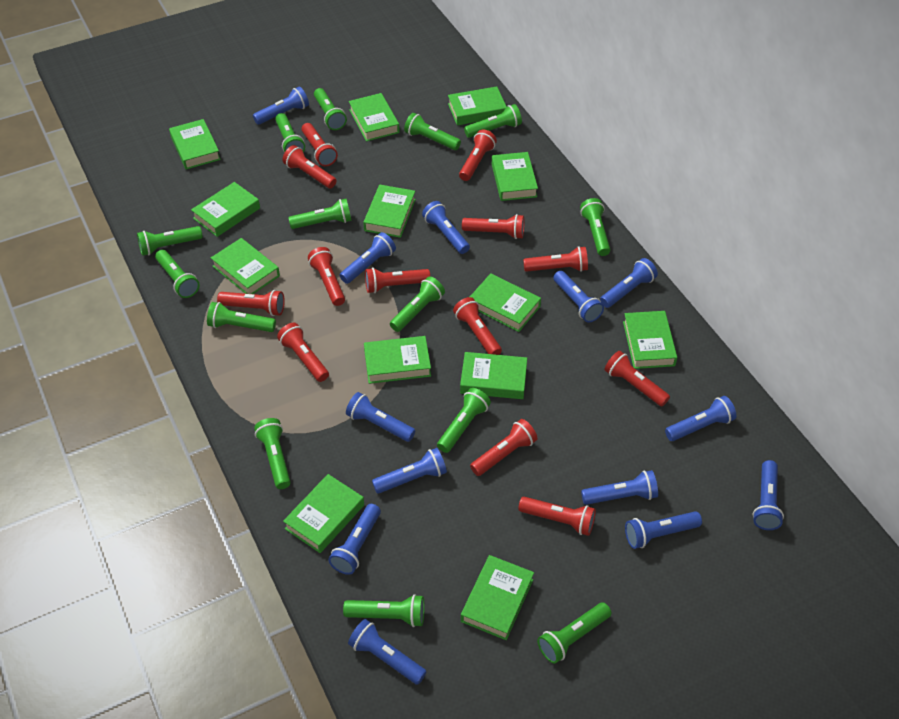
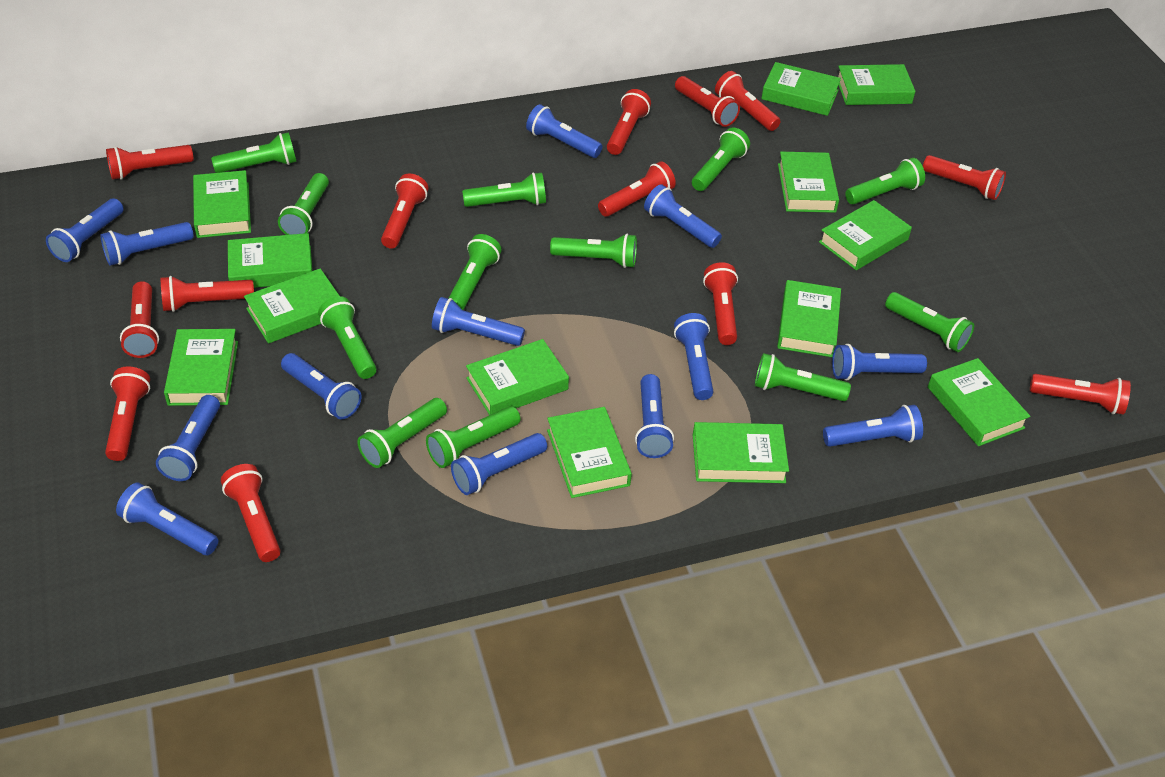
green flashlight: 14 -> 12

